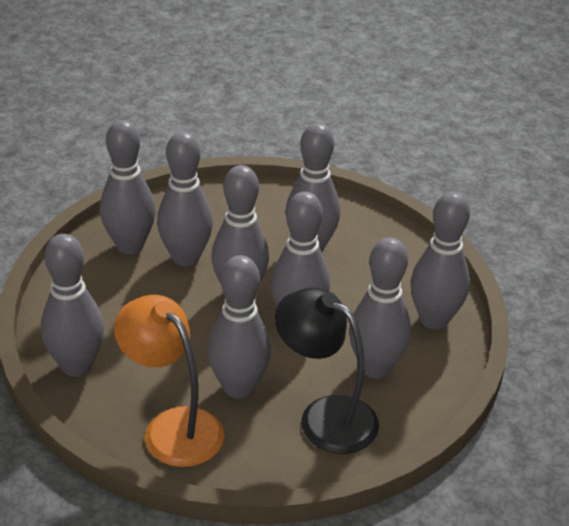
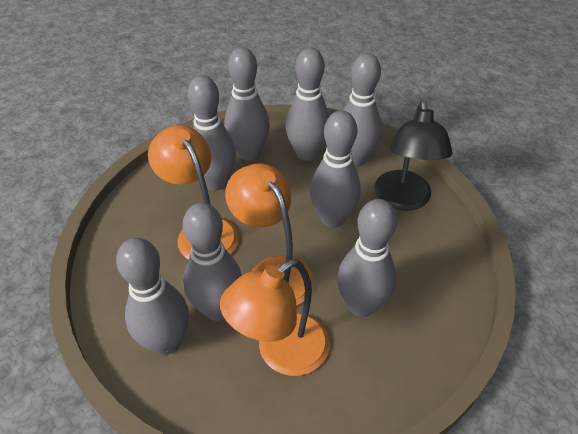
grey bowling pin: 9 -> 8
orange lamp: 1 -> 3

